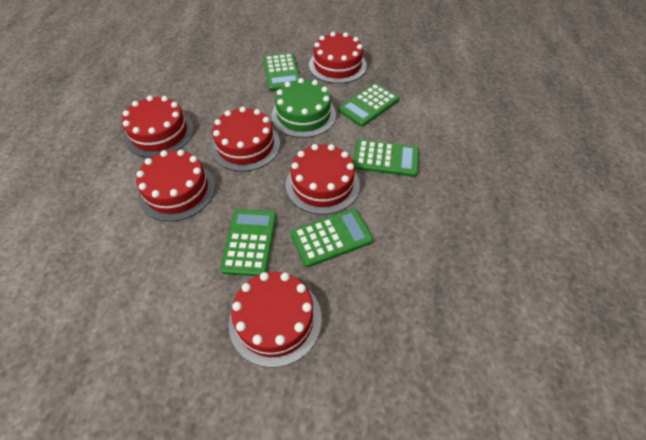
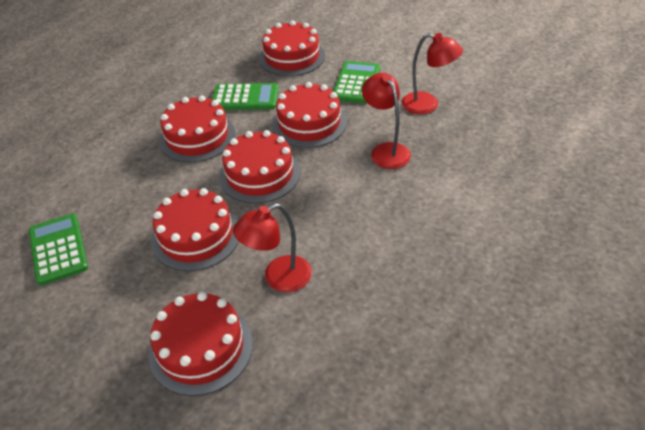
green cake: 1 -> 0
green calculator: 5 -> 3
red lamp: 0 -> 3

